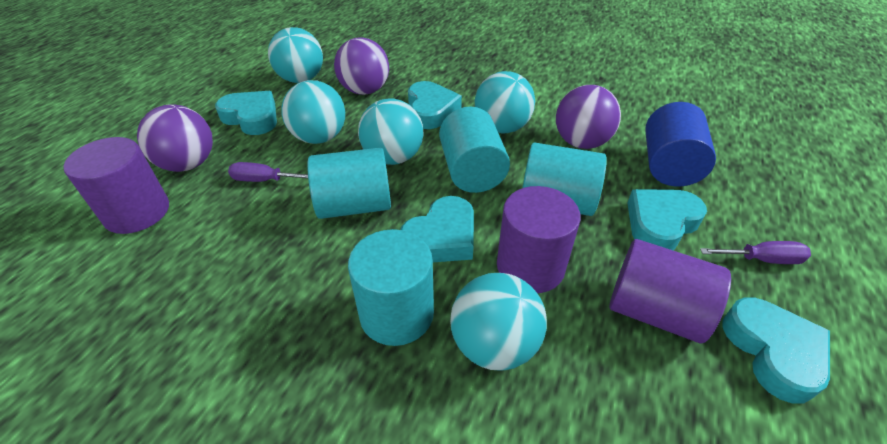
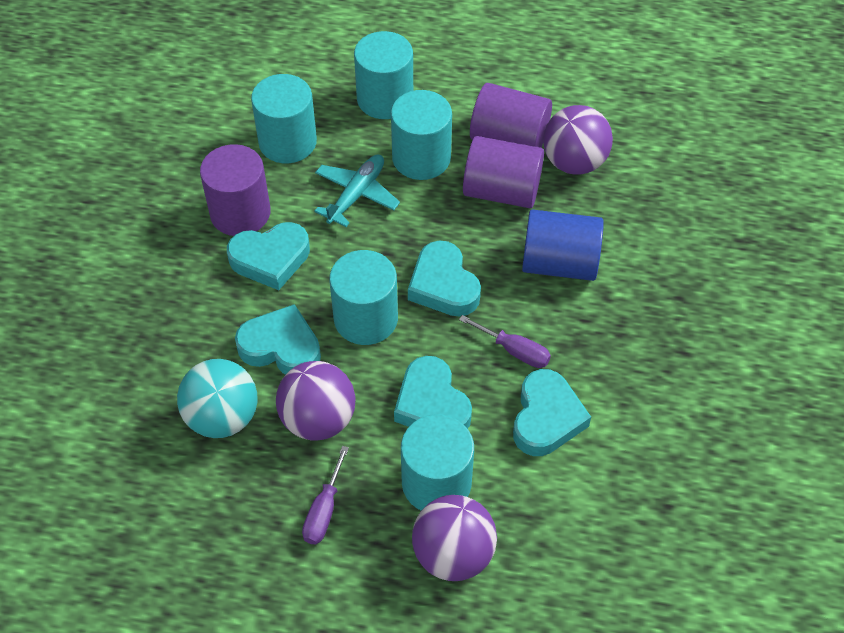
turquoise ball: 5 -> 1
turquoise cylinder: 4 -> 5
turquoise plane: 0 -> 1

